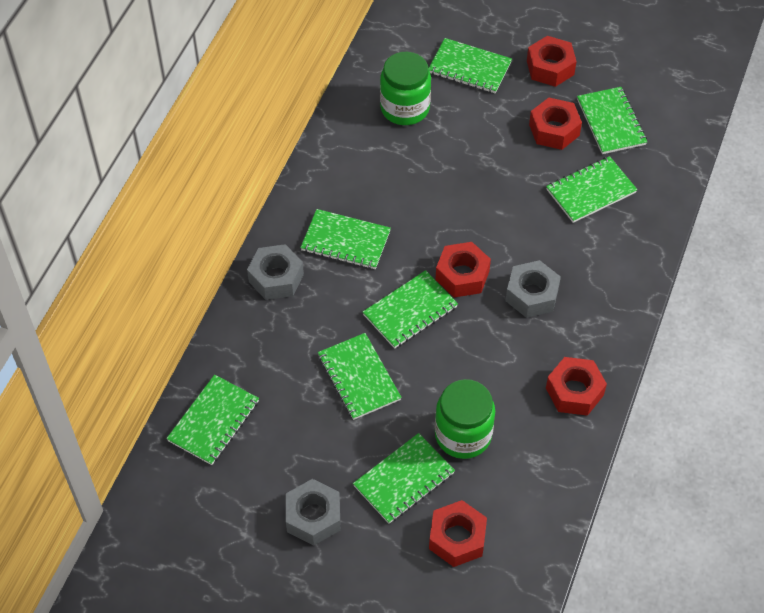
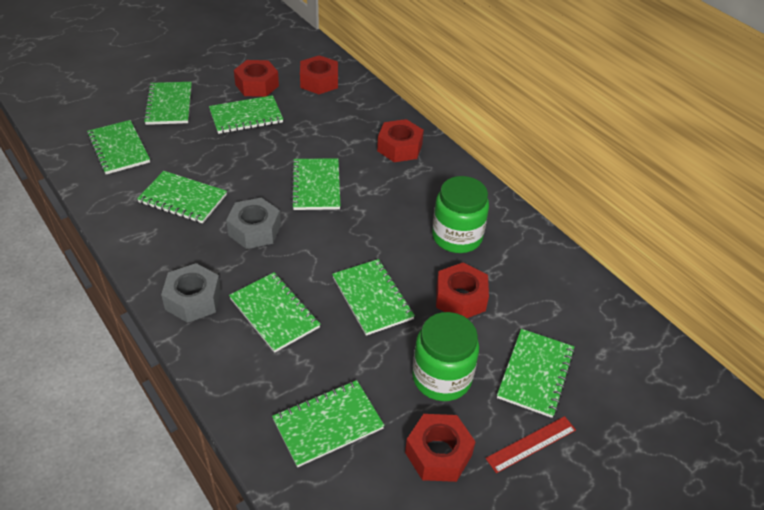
green notebook: 8 -> 9
grey nut: 3 -> 2
red ruler: 0 -> 1

